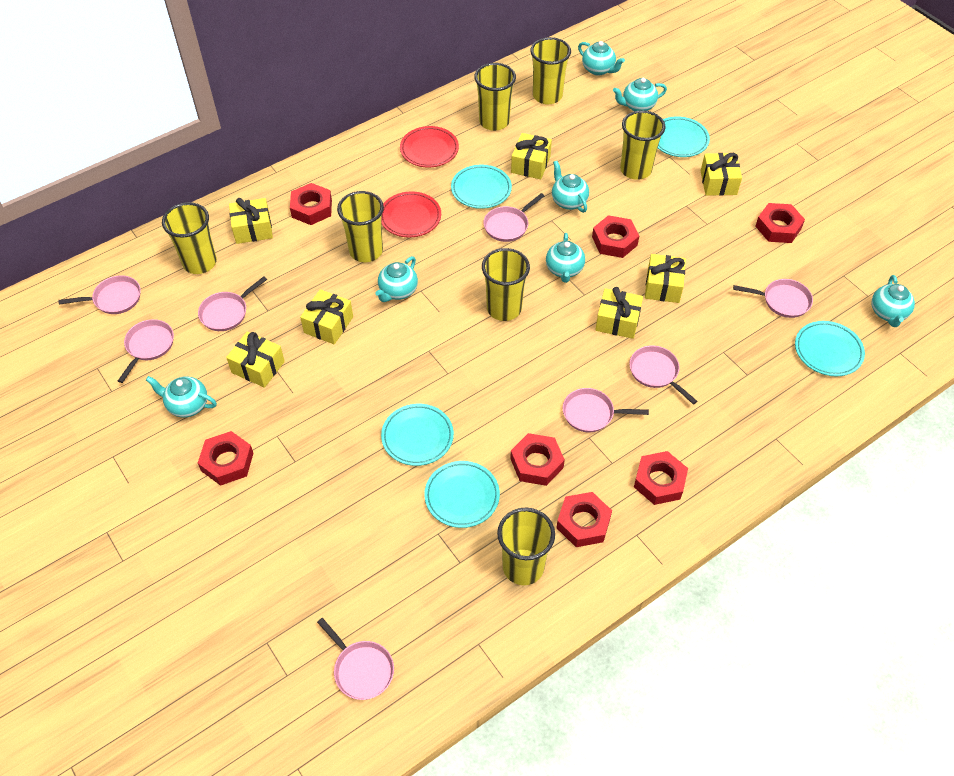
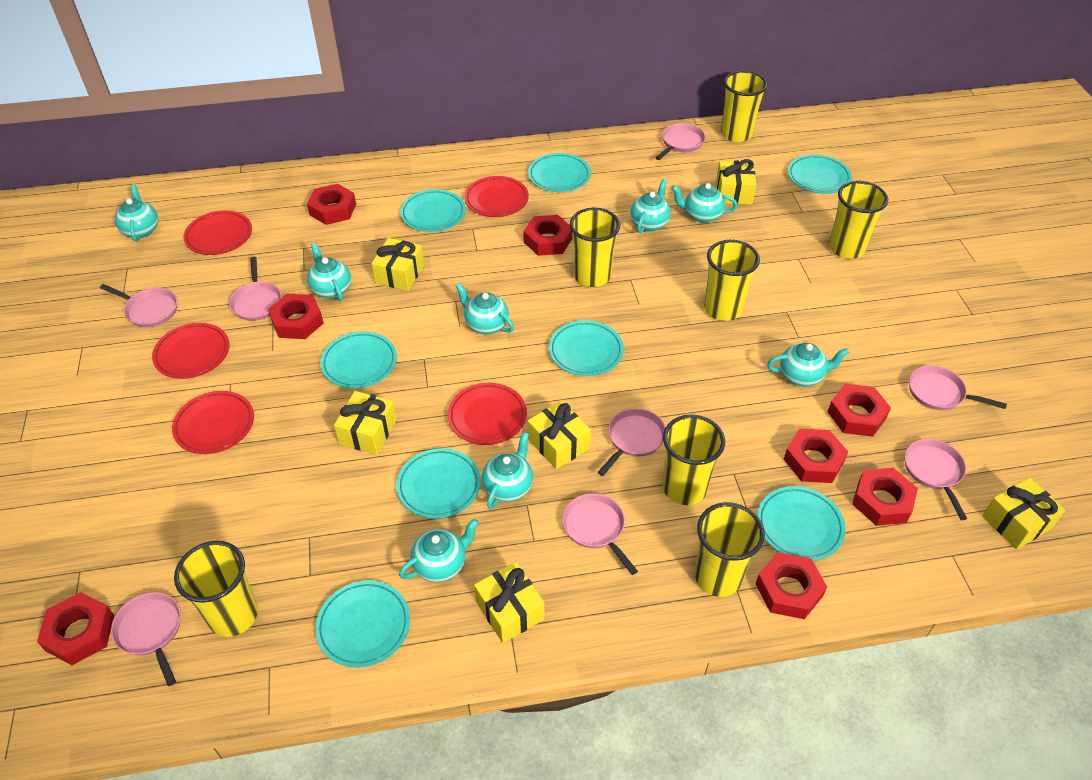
red nut: 7 -> 8
red plate: 2 -> 5
turquoise plate: 5 -> 8
turquoise teapot: 7 -> 8
yellow gift: 7 -> 6

